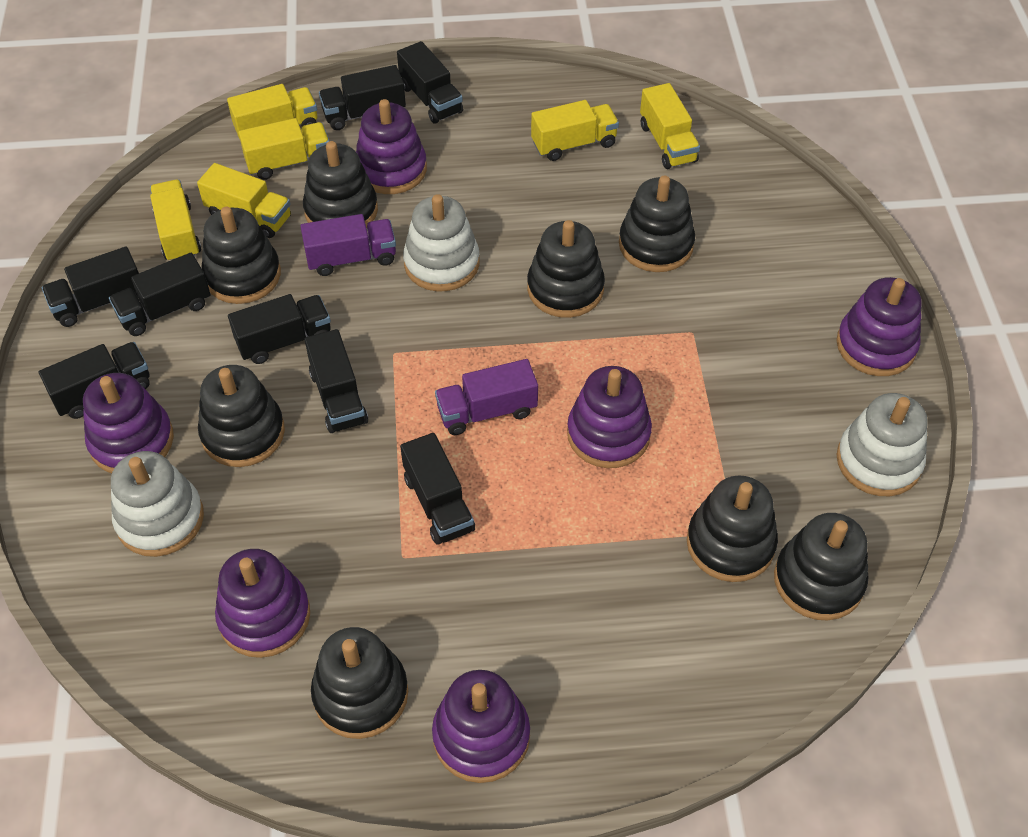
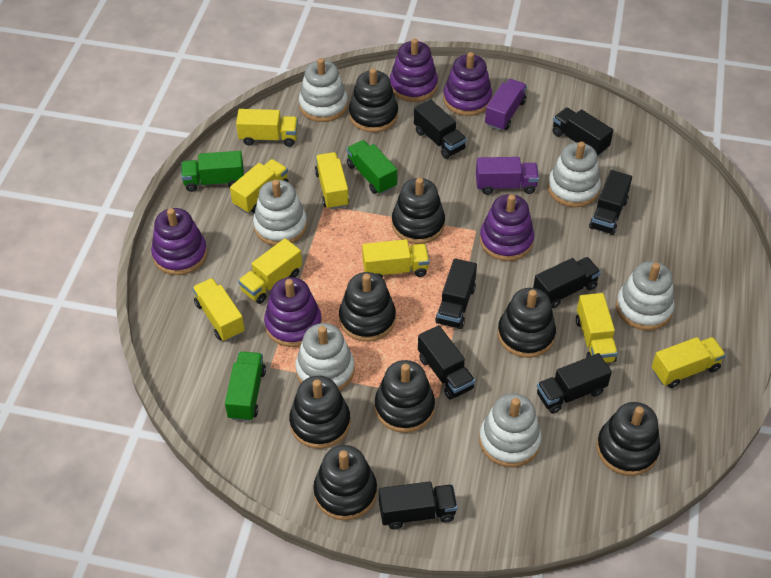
green truck: 0 -> 3
purple stacking toy: 6 -> 5
white stacking toy: 3 -> 6
yellow truck: 6 -> 8

